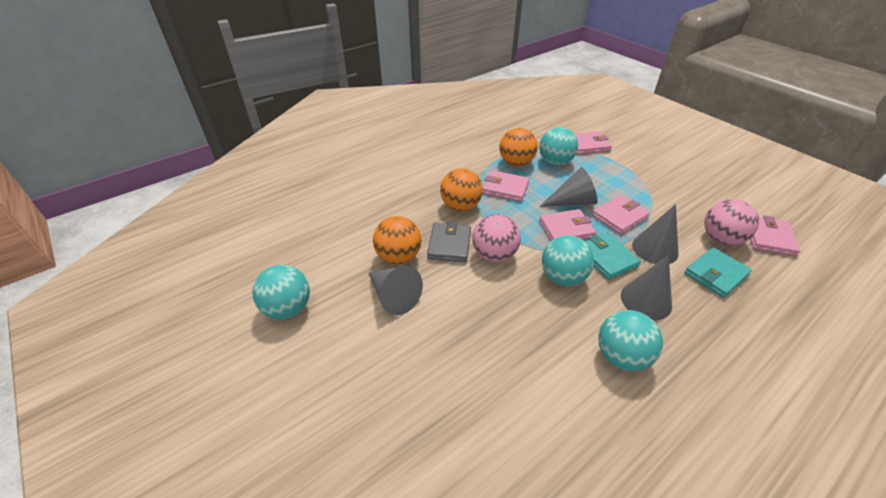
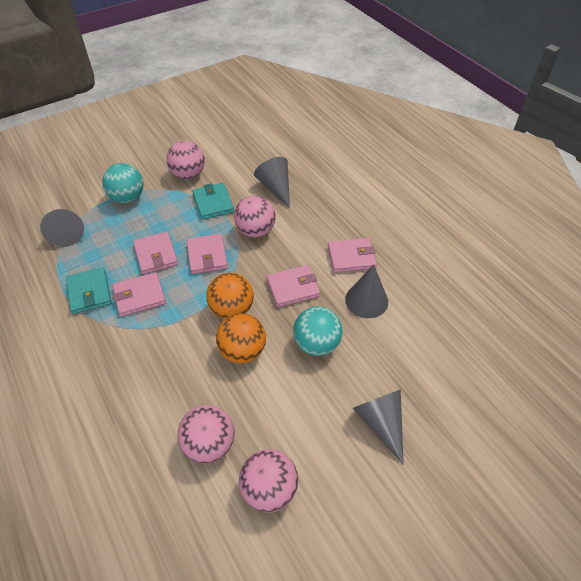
grey wallet: 1 -> 0
orange ball: 3 -> 2
pink ball: 2 -> 4
turquoise ball: 4 -> 2

